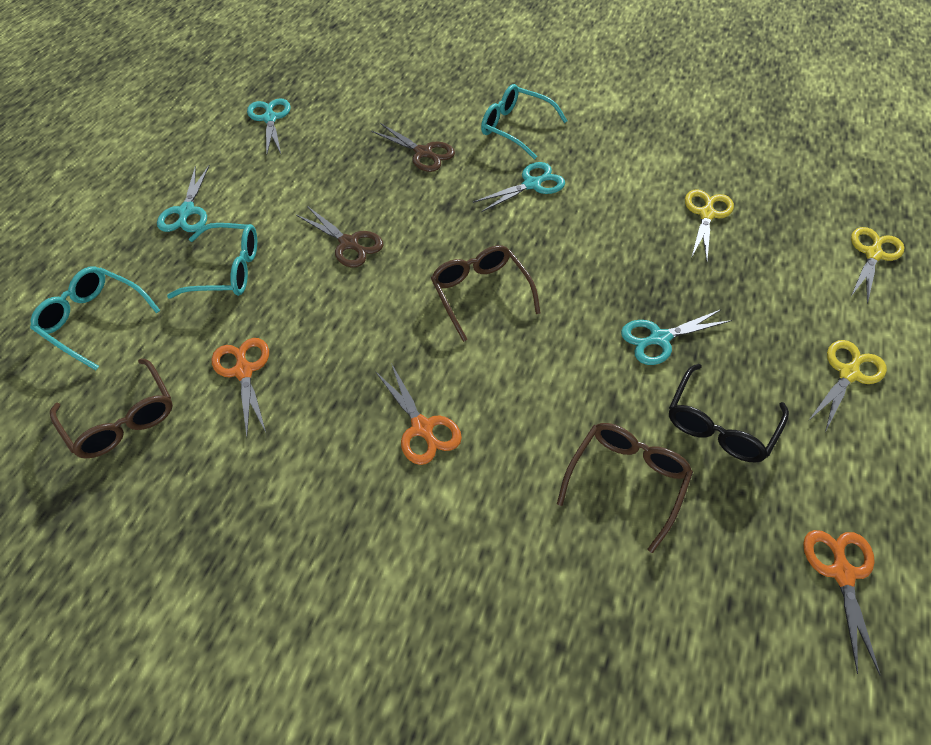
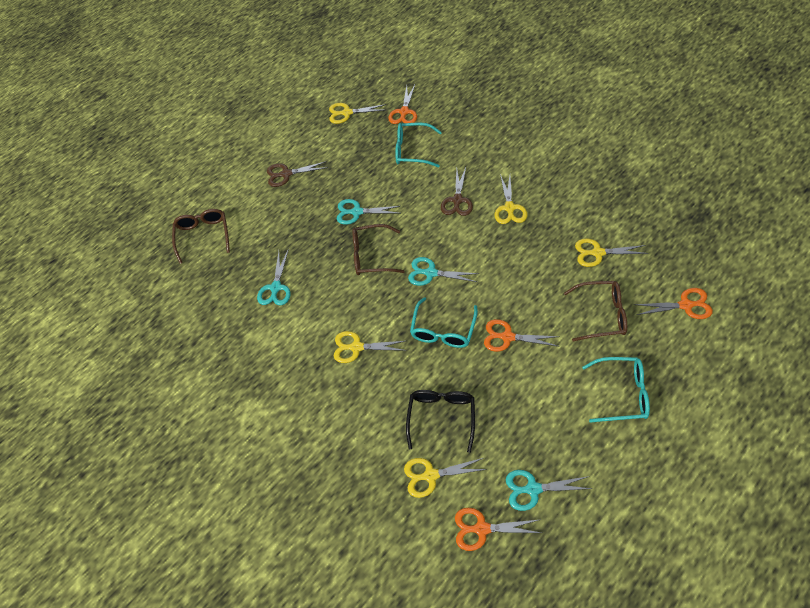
orange scissors: 3 -> 4
yellow scissors: 3 -> 5

